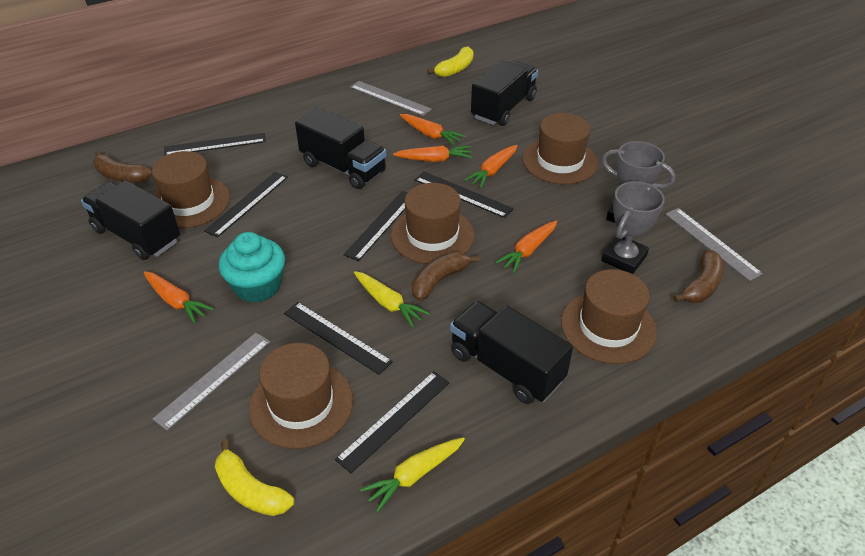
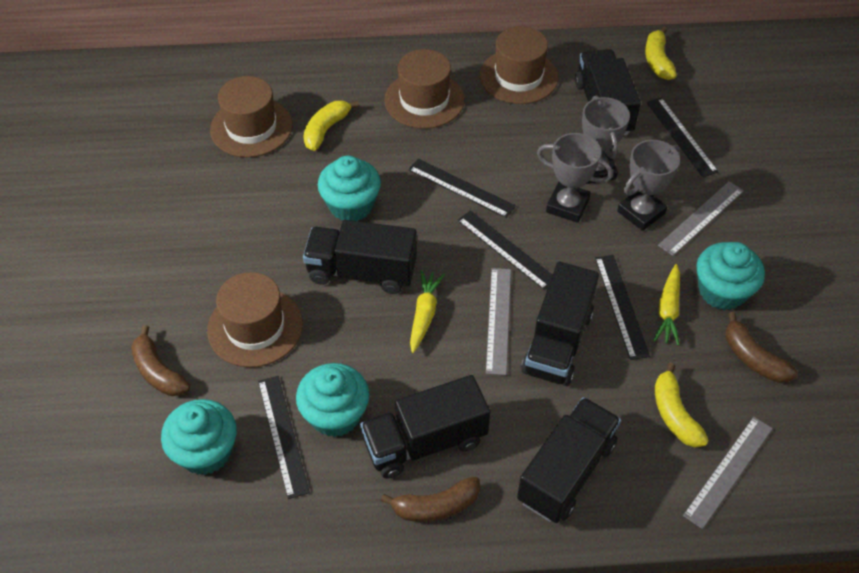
black ruler: 6 -> 5
black truck: 4 -> 5
brown hat: 5 -> 4
grey trophy: 2 -> 3
orange carrot: 5 -> 0
turquoise cupcake: 1 -> 4
yellow banana: 2 -> 3

